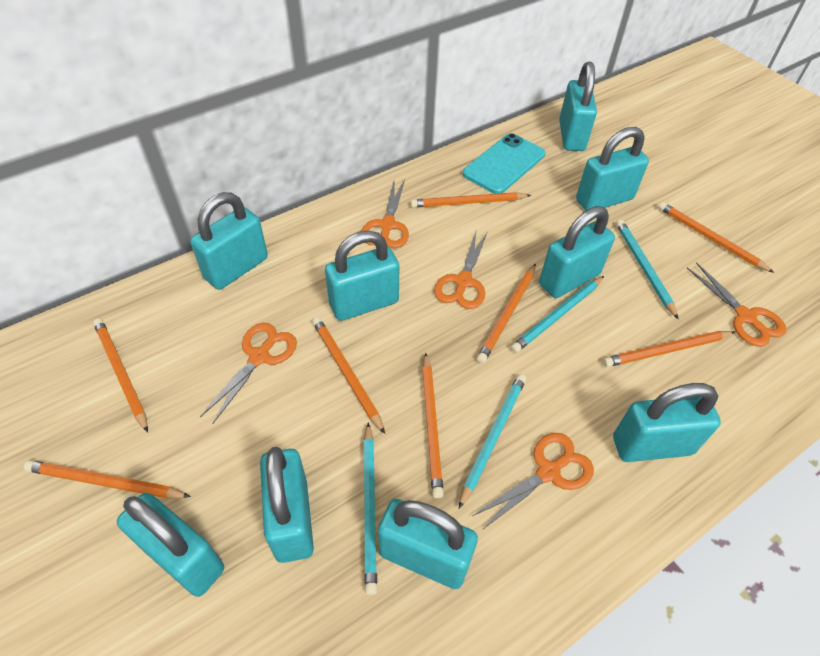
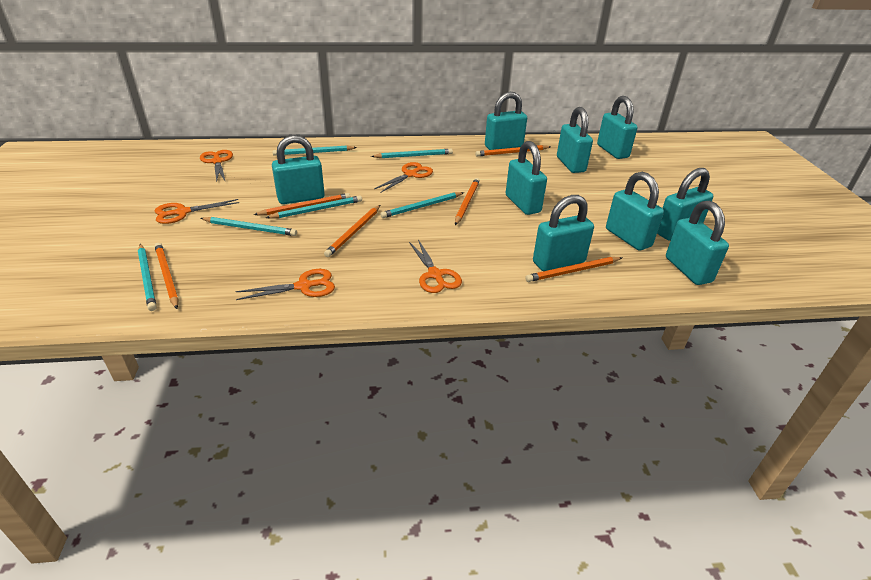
orange pencil: 8 -> 6
turquoise pencil: 4 -> 6
turquoise phone: 1 -> 0

